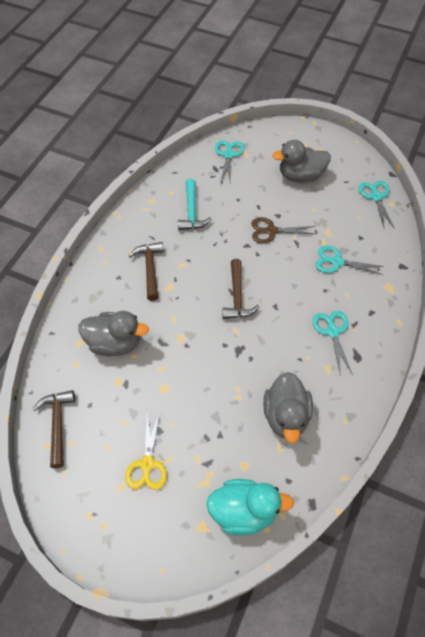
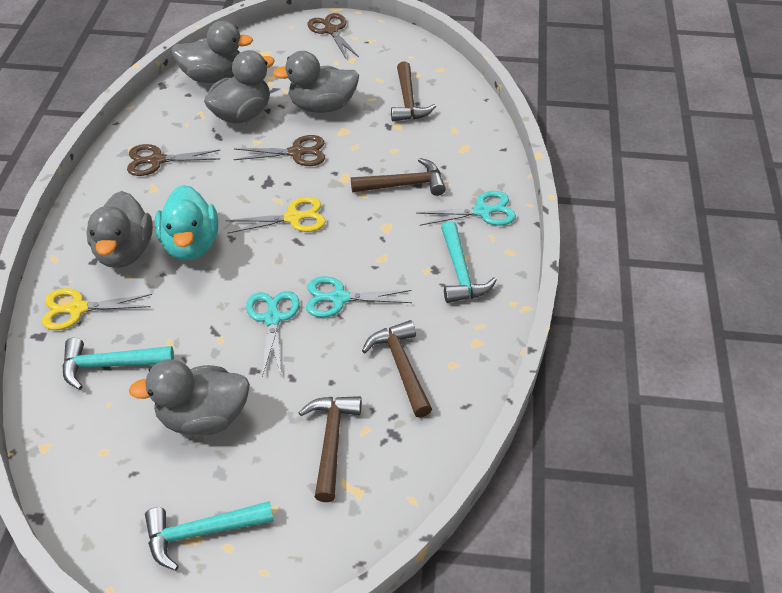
brown hammer: 3 -> 4
brown scissors: 1 -> 3
grey duck: 3 -> 5
turquoise hammer: 1 -> 3
turquoise scissors: 4 -> 3
yellow scissors: 1 -> 2

